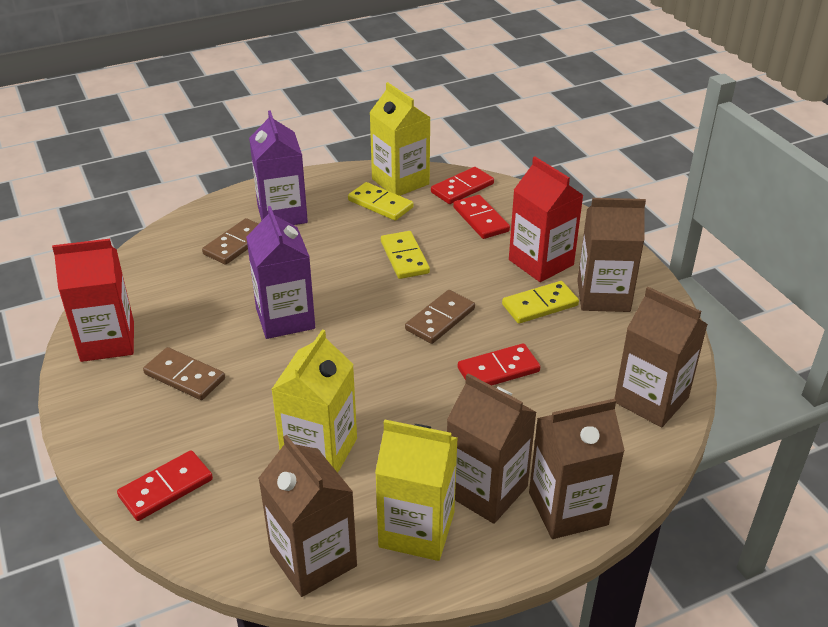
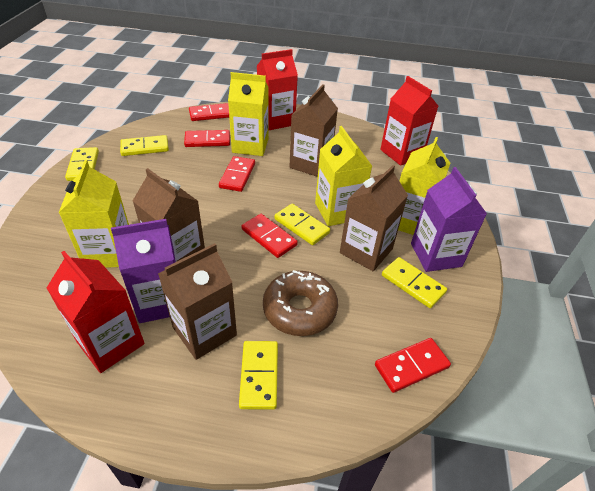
brown carton: 5 -> 4
brown domino: 3 -> 0
brown donut: 0 -> 1
red carton: 2 -> 3
red domino: 4 -> 5
yellow carton: 3 -> 4
yellow domino: 3 -> 5

